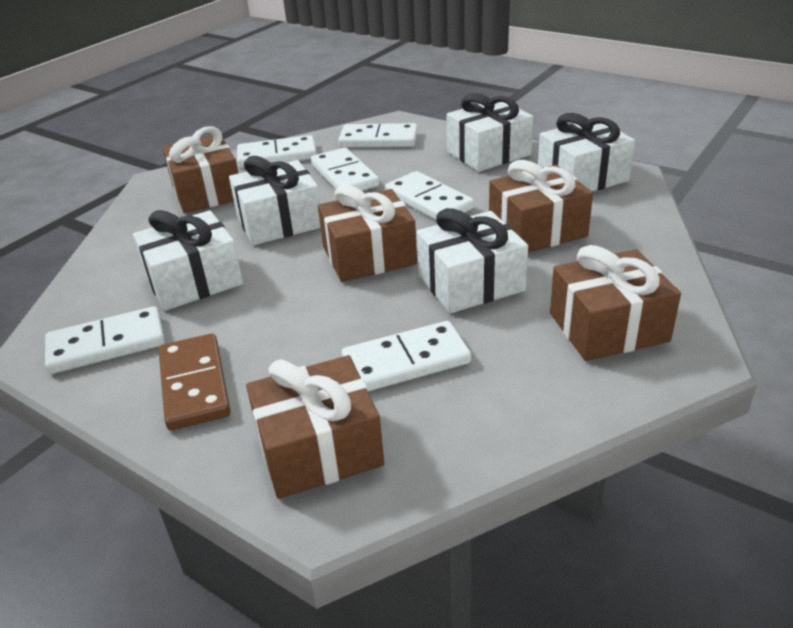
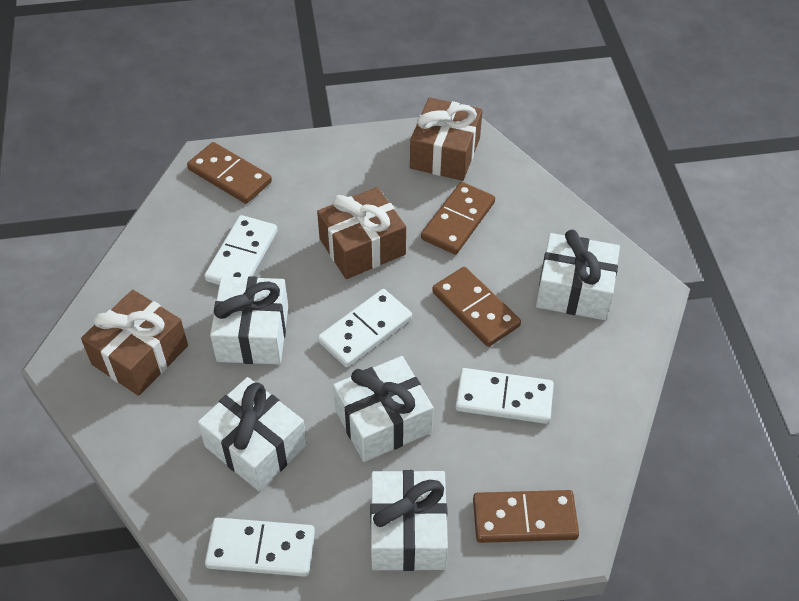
brown domino: 1 -> 4
brown gift: 5 -> 3
white domino: 6 -> 4

